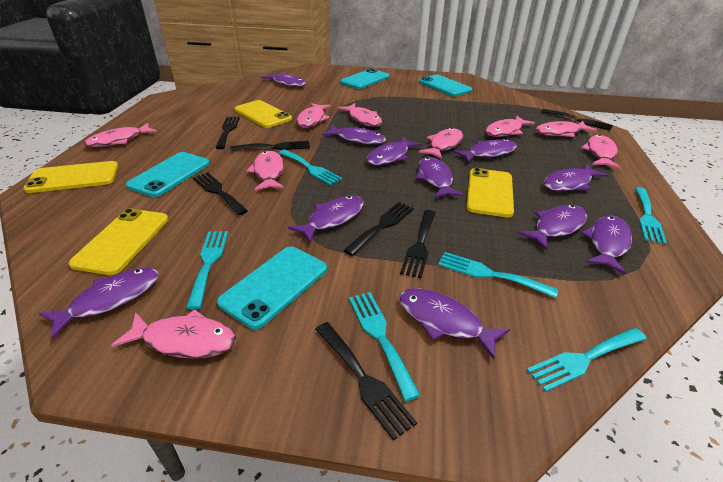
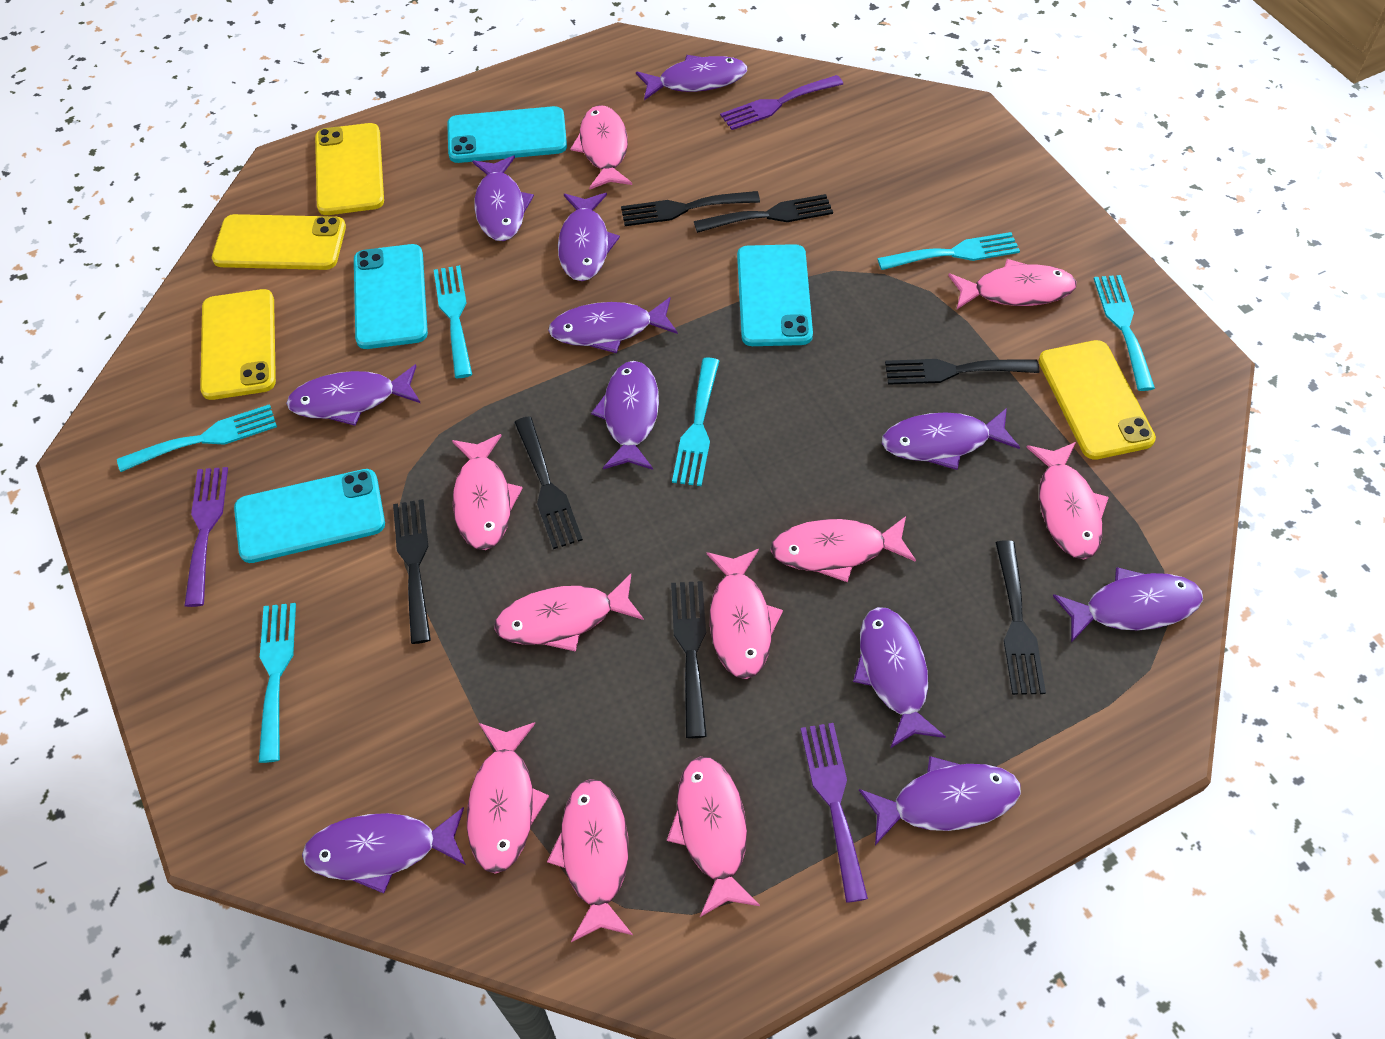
pink fish: 9 -> 10
purple fork: 0 -> 3

